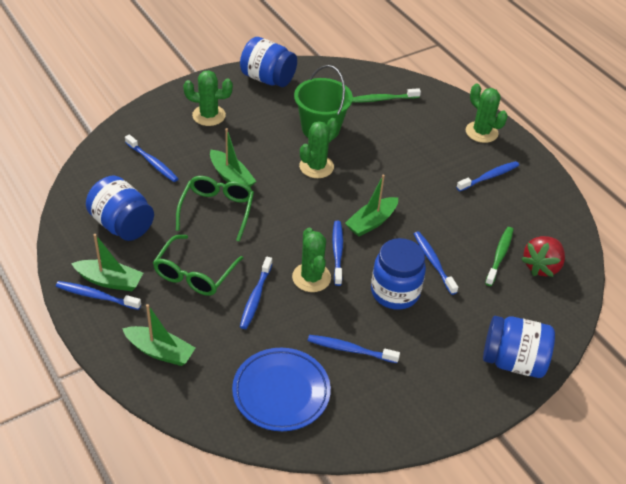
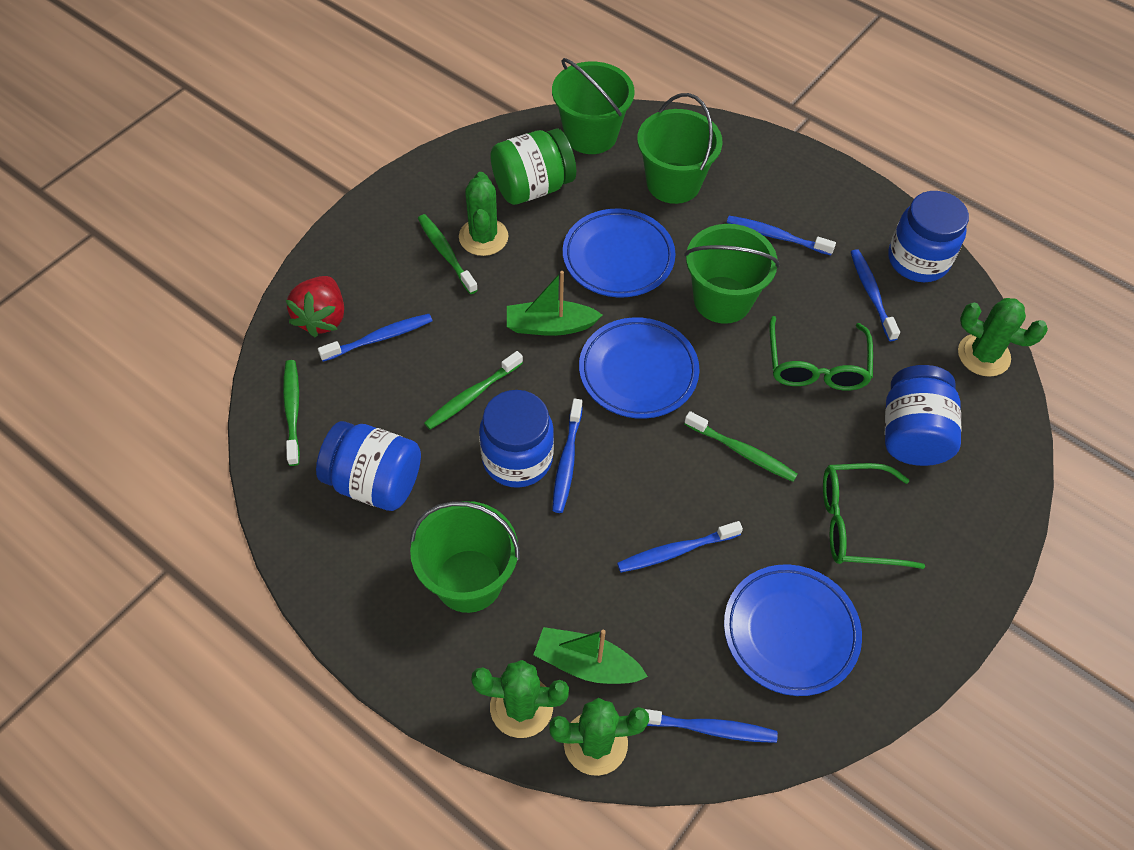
blue plate: 1 -> 3
blue toothbrush: 7 -> 6
green boat: 4 -> 2
green bucket: 1 -> 4
green jar: 0 -> 1
green toothbrush: 2 -> 4

